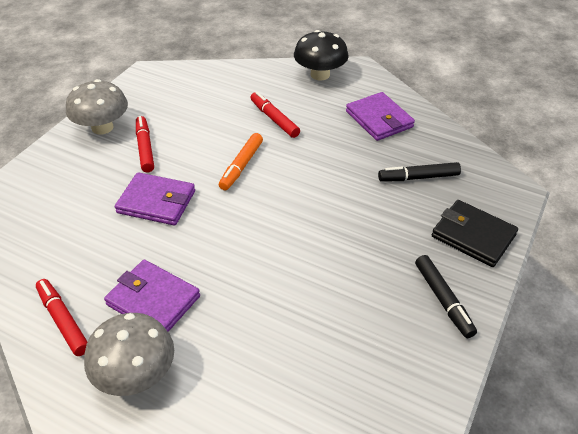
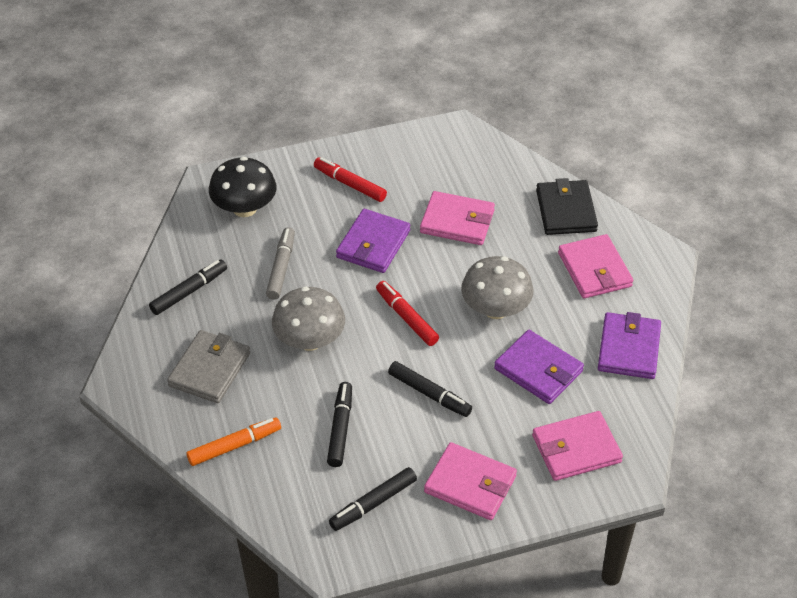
black marker: 2 -> 4
grey marker: 0 -> 1
grey wallet: 0 -> 1
pink wallet: 0 -> 4
red marker: 3 -> 2

